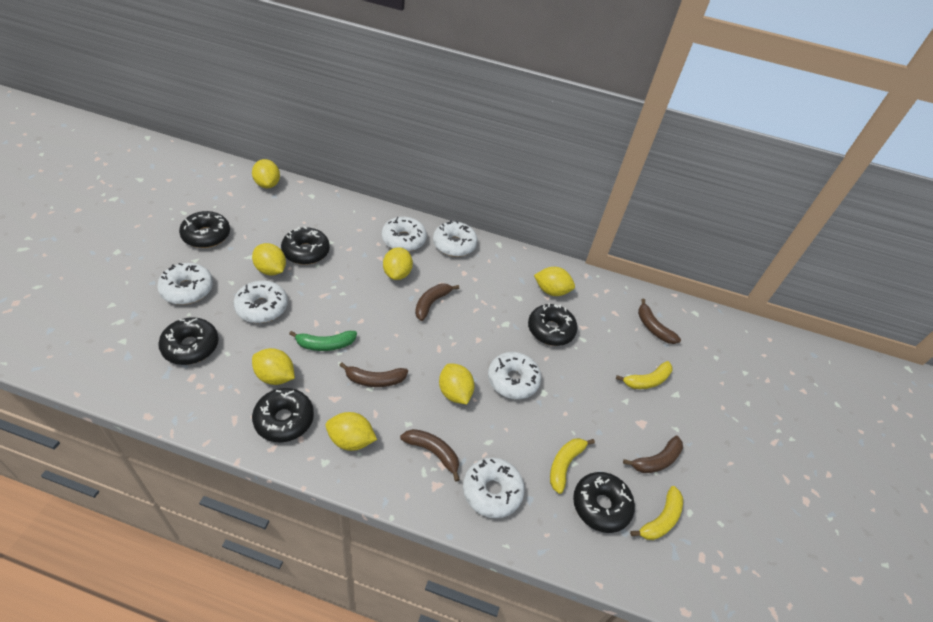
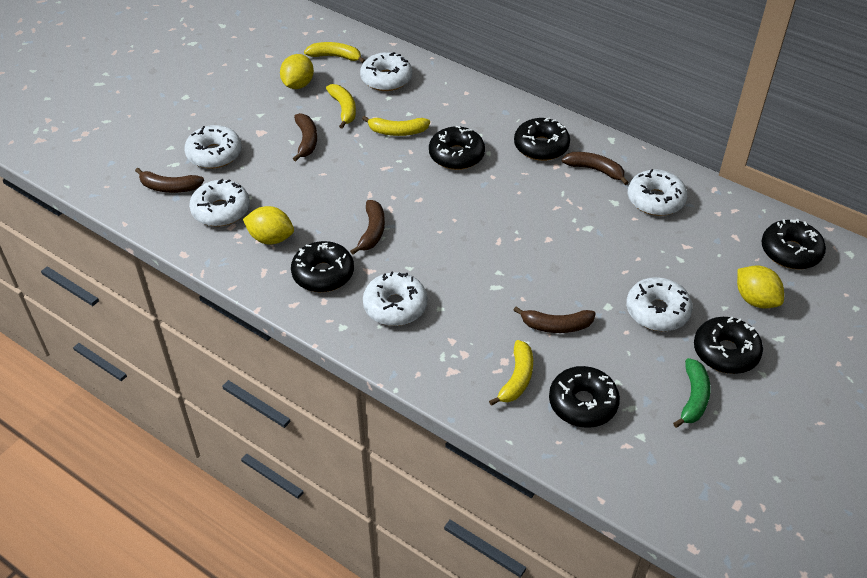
yellow banana: 3 -> 4
yellow lemon: 7 -> 3

